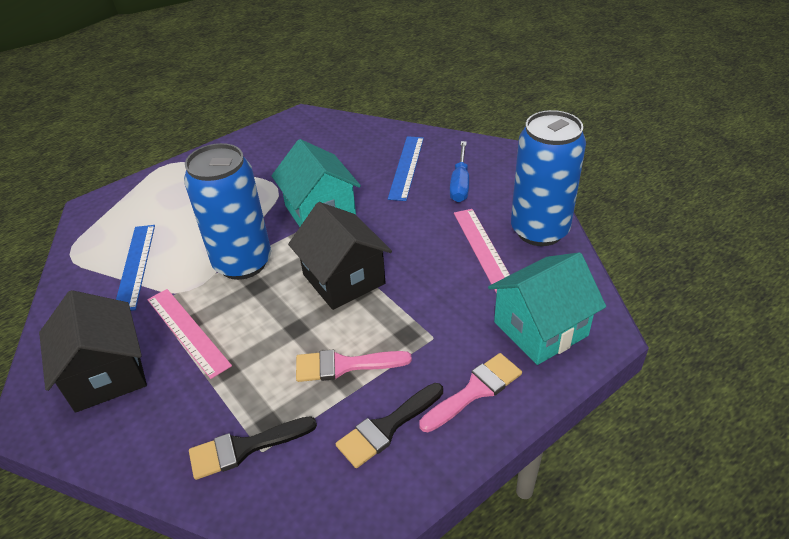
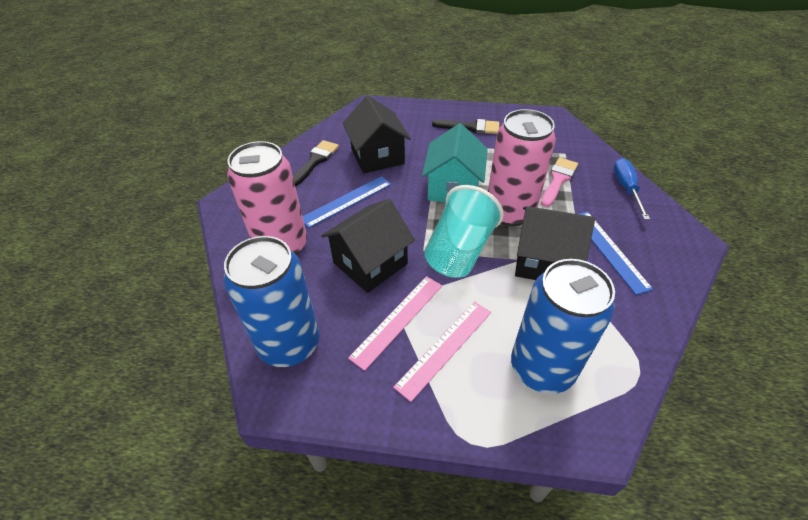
black house: 2 -> 3
pink brush: 2 -> 1
pink can: 0 -> 2
turquoise cup: 0 -> 1
turquoise house: 2 -> 1

